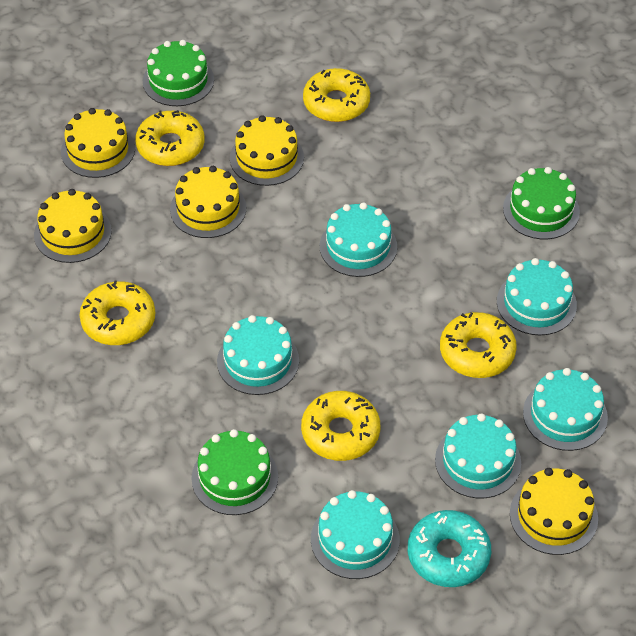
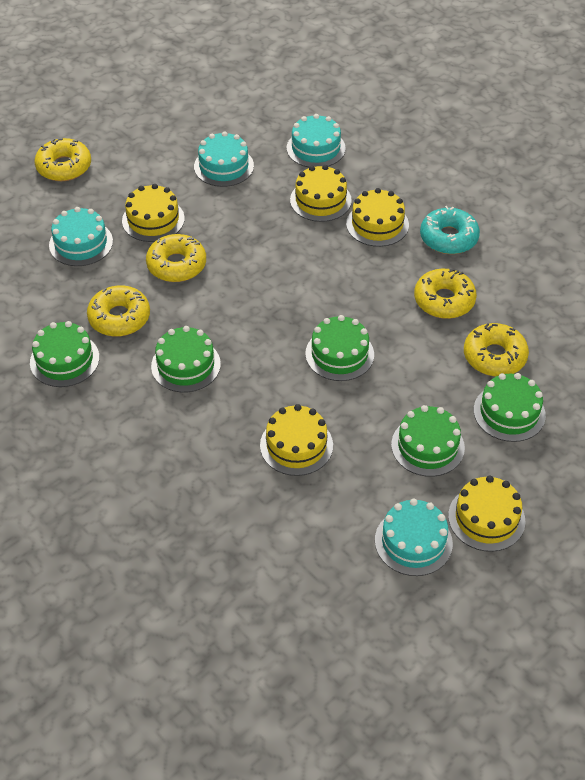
green cake: 3 -> 5
turquoise cake: 6 -> 4

